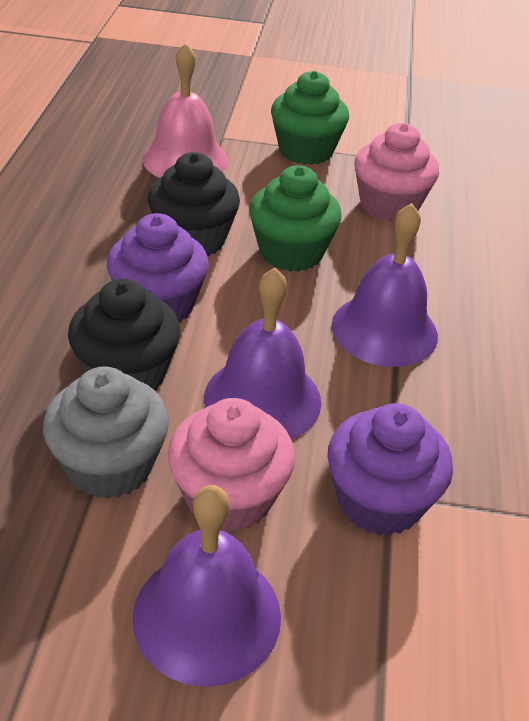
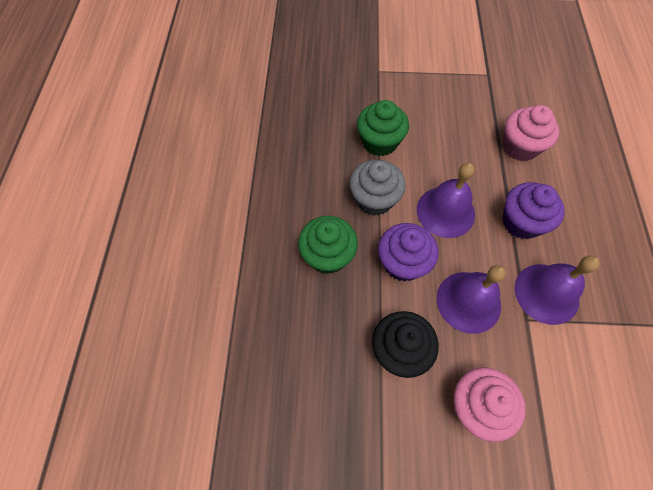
black cupcake: 2 -> 1
pink bell: 1 -> 0

